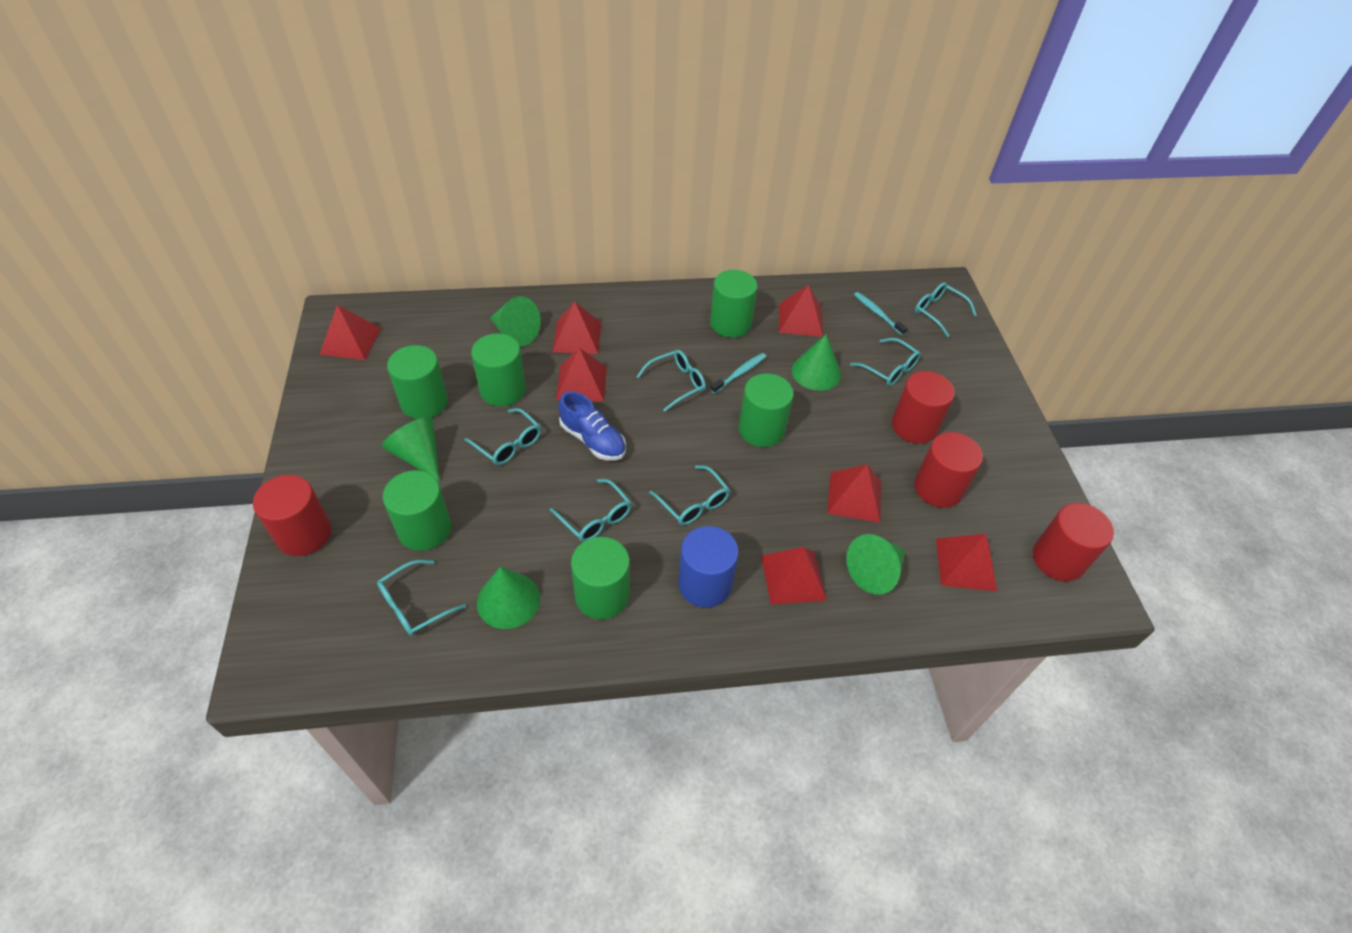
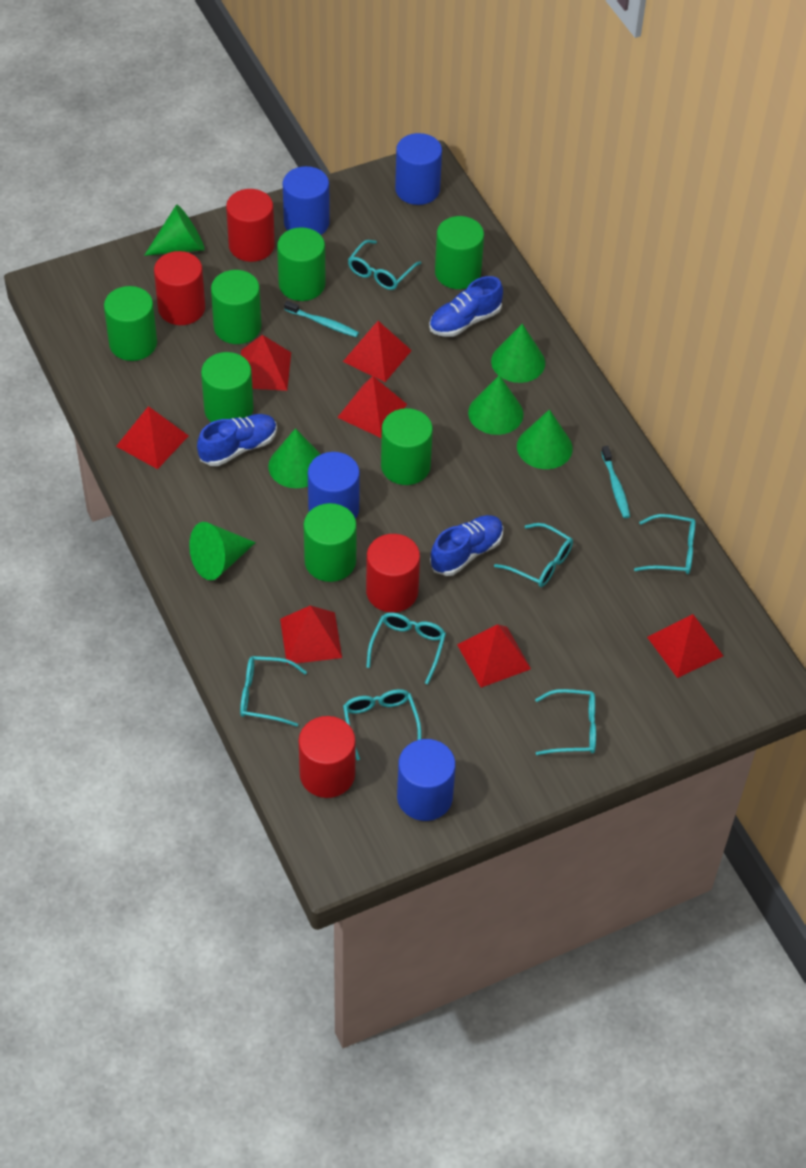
blue cylinder: 1 -> 4
blue shoe: 1 -> 3
green cone: 5 -> 6
green cylinder: 6 -> 7

